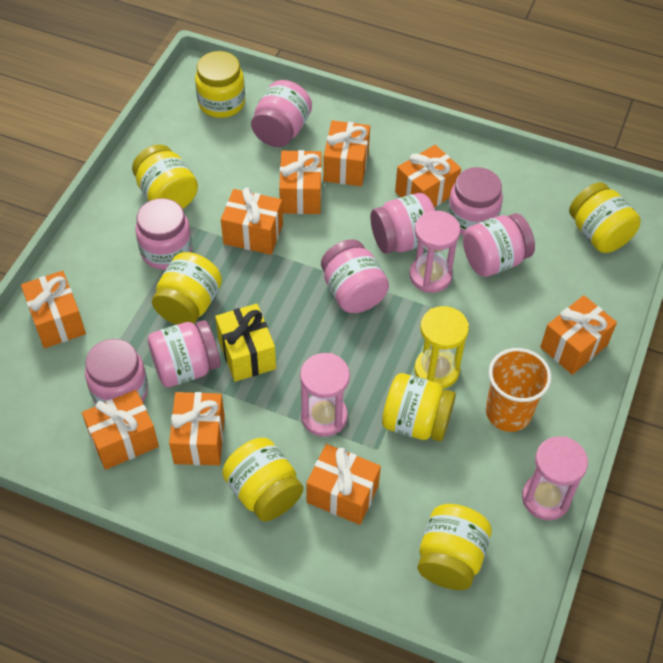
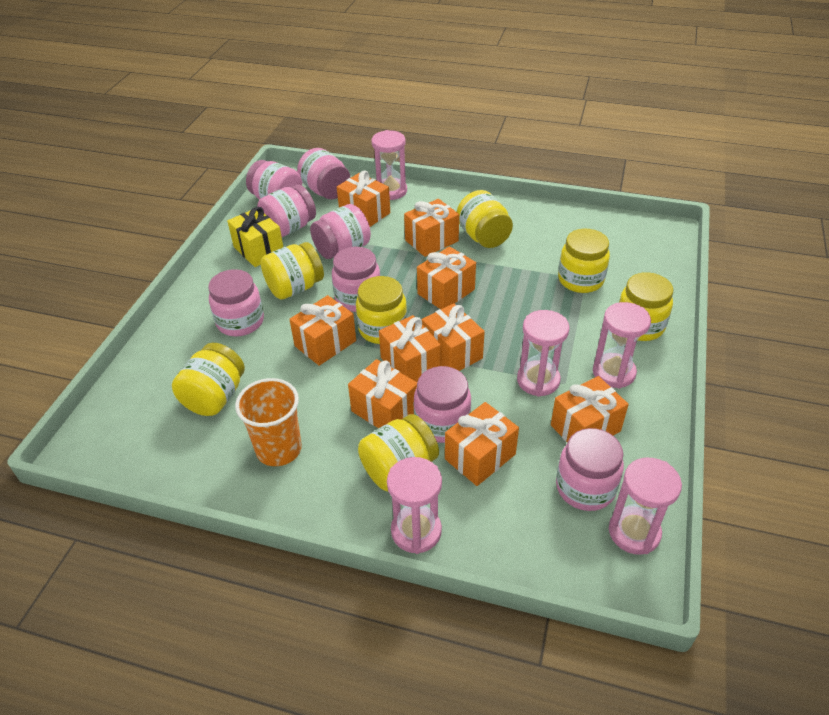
pink hourglass: 3 -> 5
yellow hourglass: 1 -> 0

